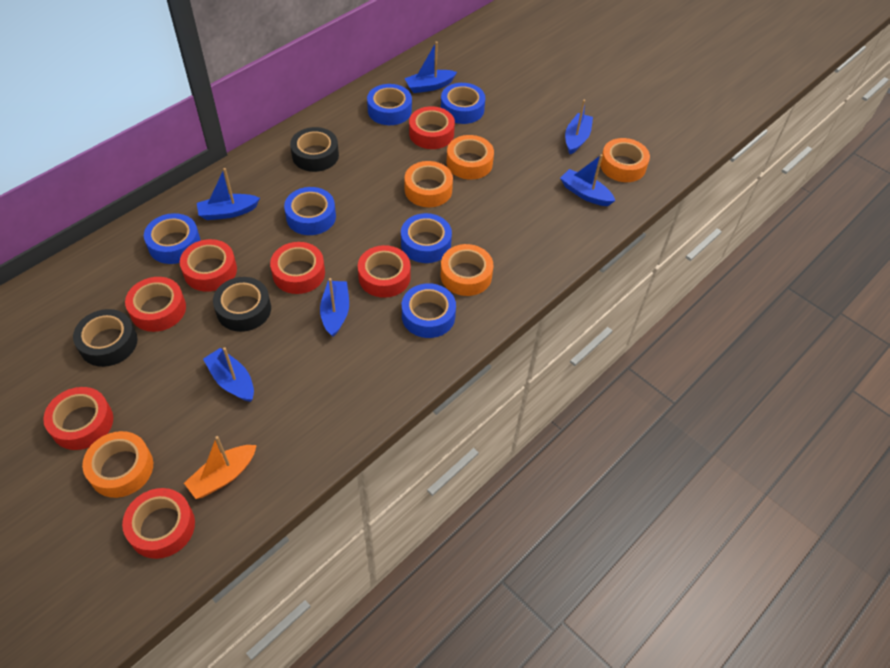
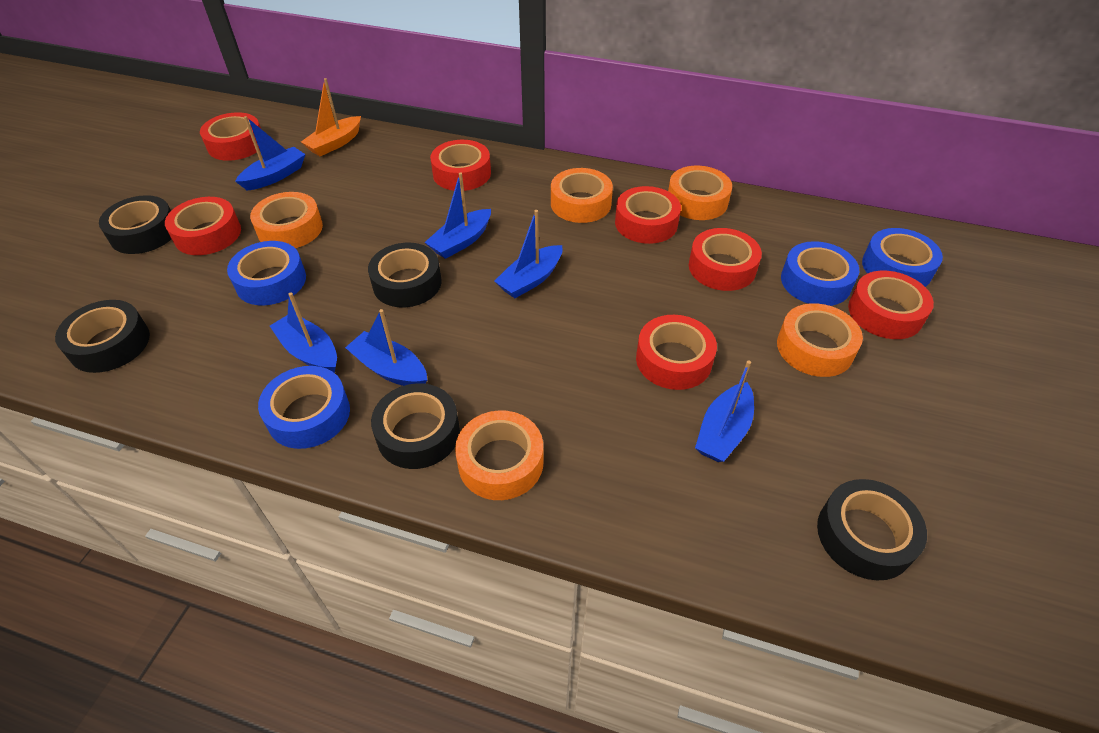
black tape: 3 -> 5
blue tape: 6 -> 4

